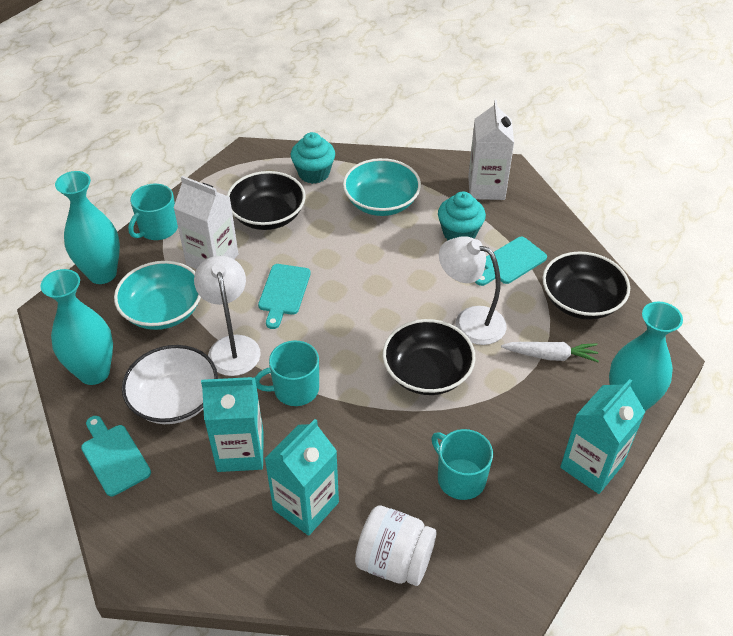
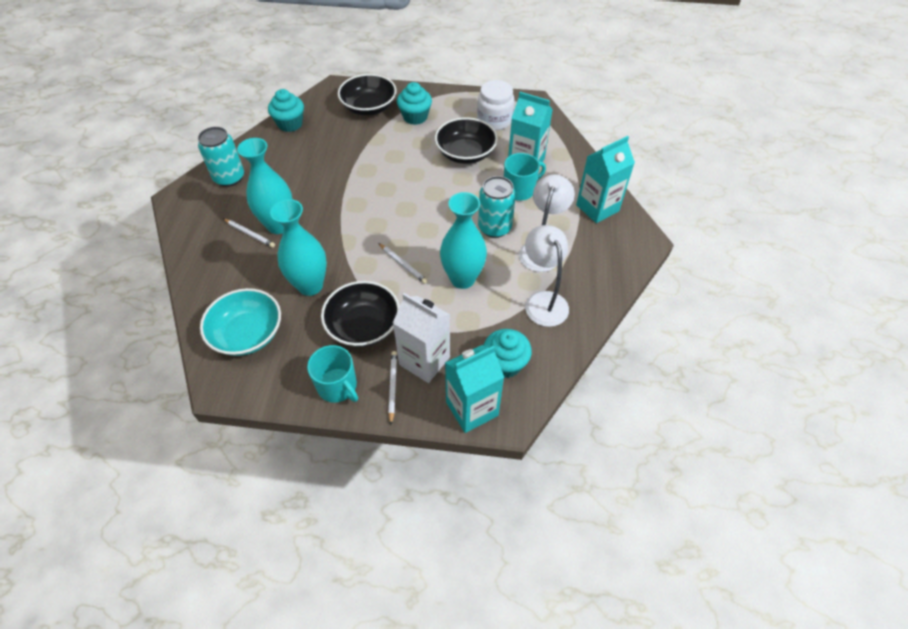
turquoise bowl: 2 -> 1
turquoise can: 0 -> 2
turquoise cupcake: 2 -> 3
turquoise cutting board: 3 -> 0
turquoise mug: 3 -> 2
white bowl: 1 -> 0
white carrot: 1 -> 0
white carton: 2 -> 1
white pencil: 0 -> 3

